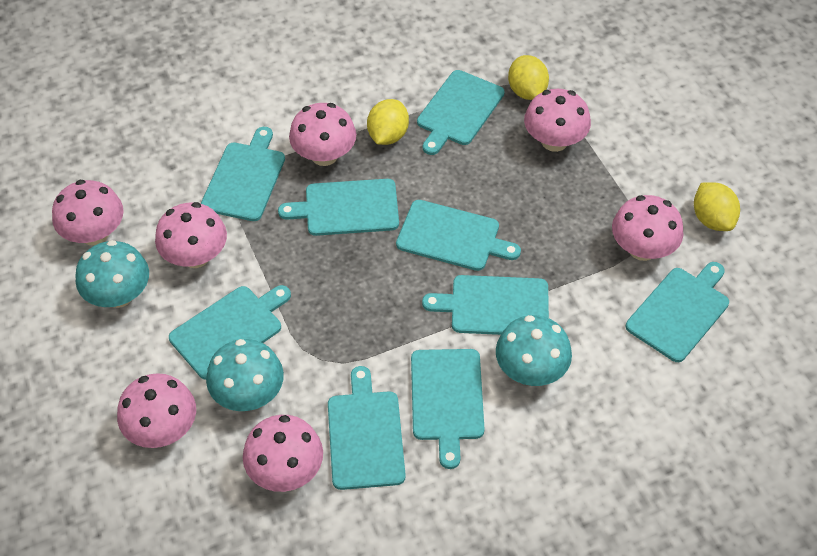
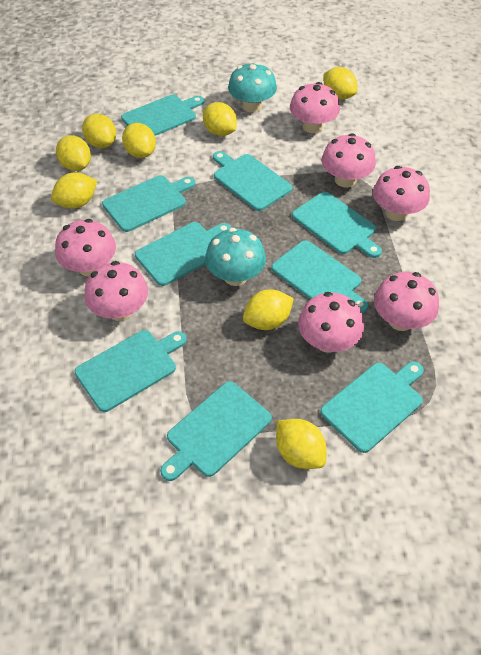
turquoise mushroom: 3 -> 2
yellow lemon: 3 -> 8

